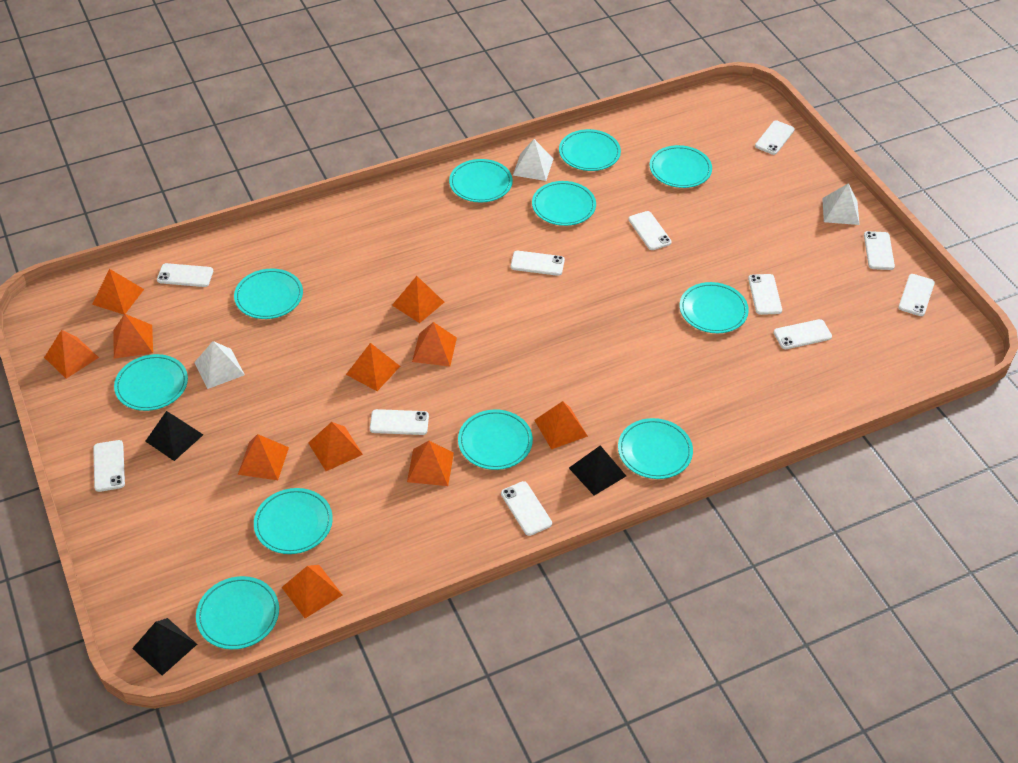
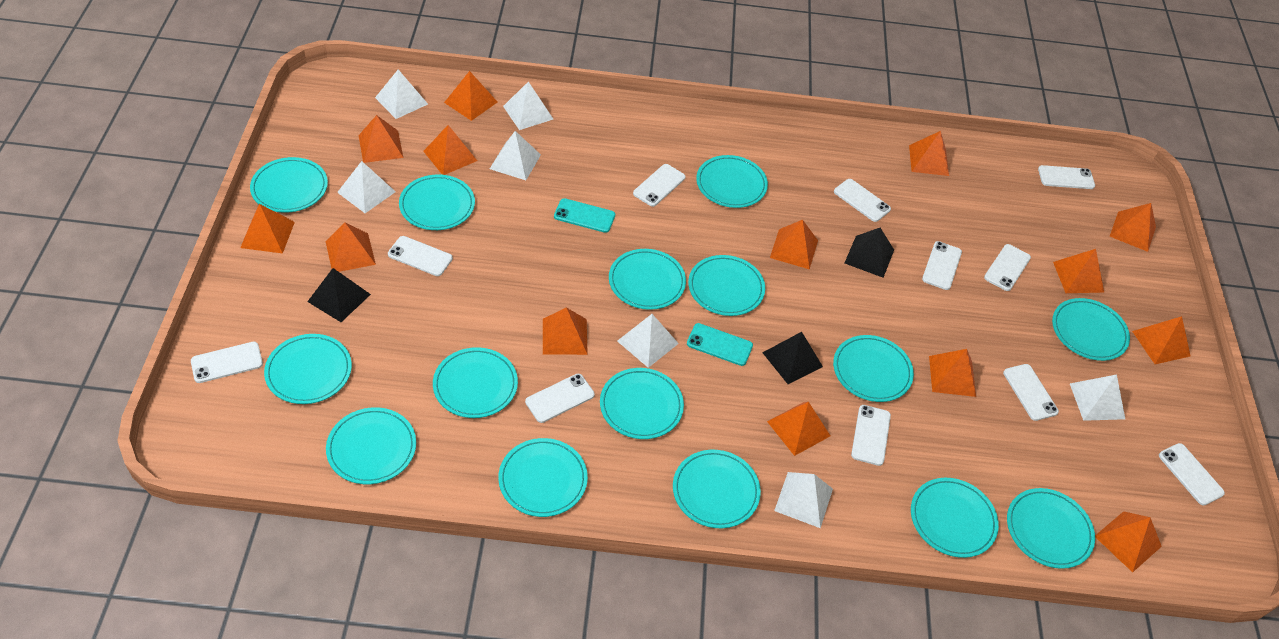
orange pyramid: 11 -> 14
turquoise phone: 0 -> 2
turquoise plate: 11 -> 15
white pyramid: 3 -> 7

